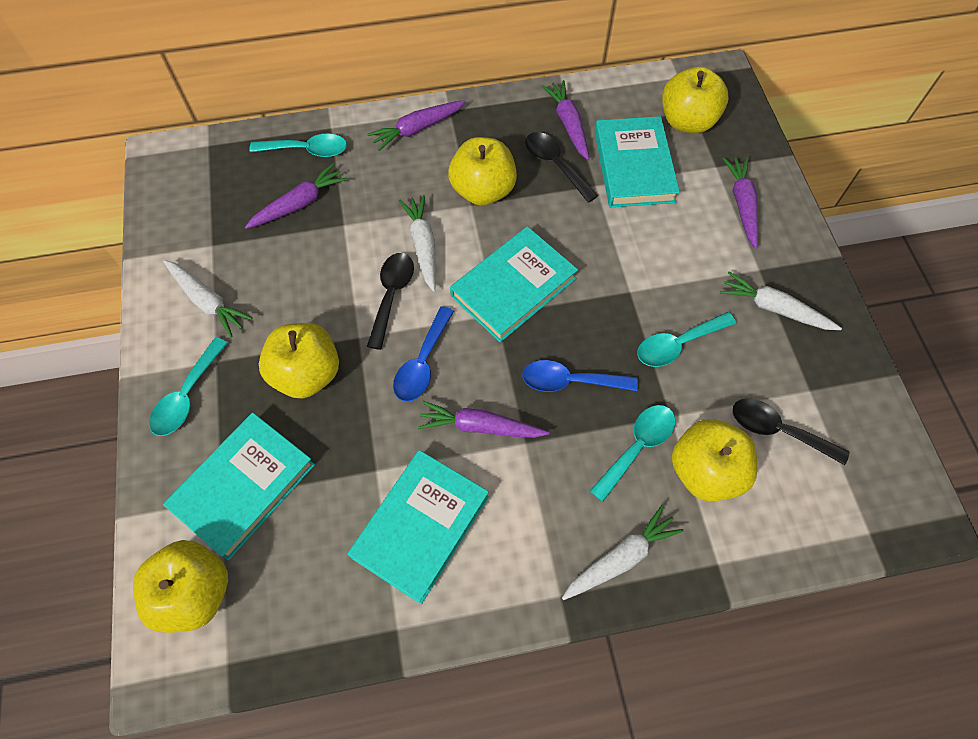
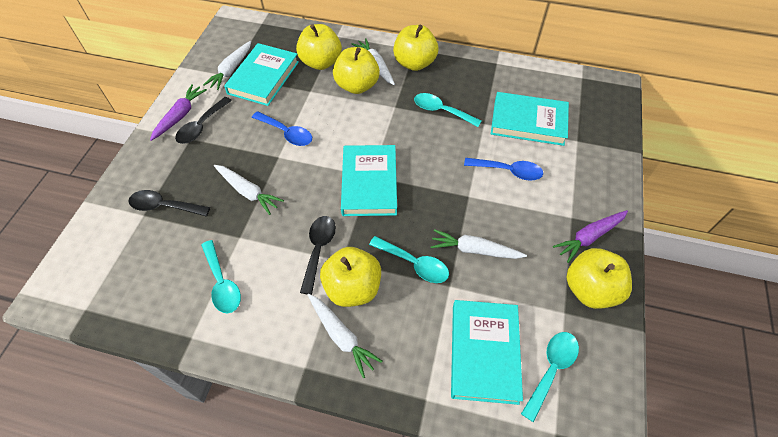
purple carrot: 5 -> 2
white carrot: 4 -> 5

